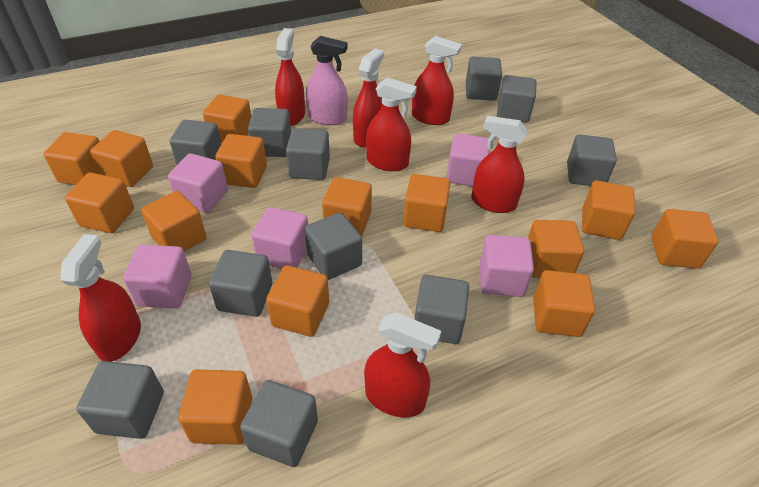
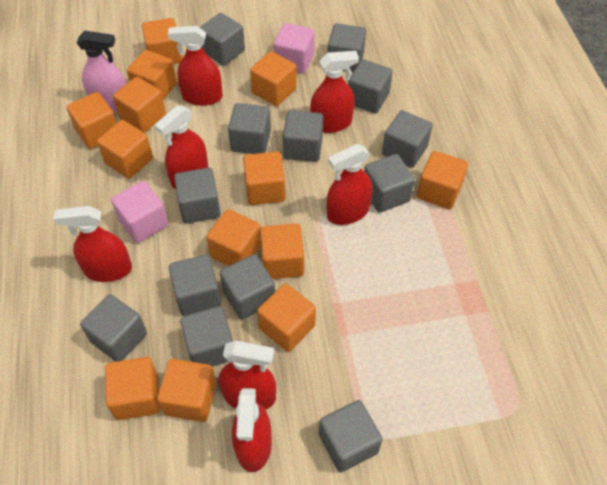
grey cube: 11 -> 13
orange cube: 14 -> 13
pink cube: 5 -> 2

